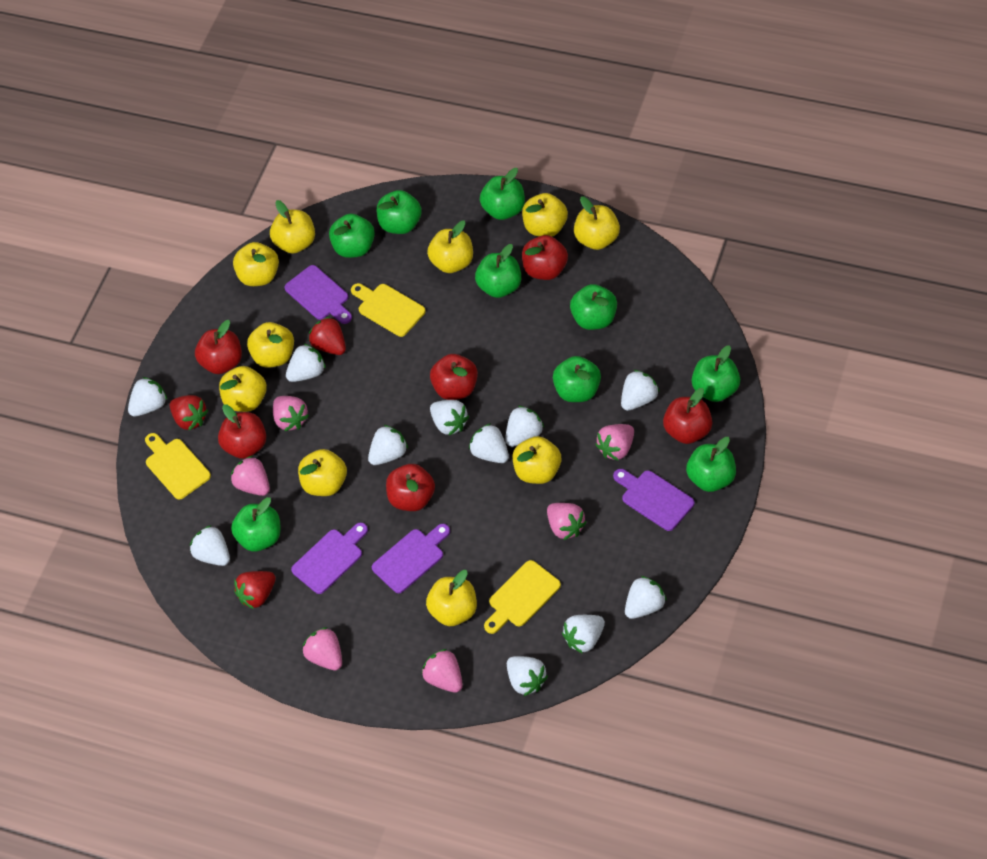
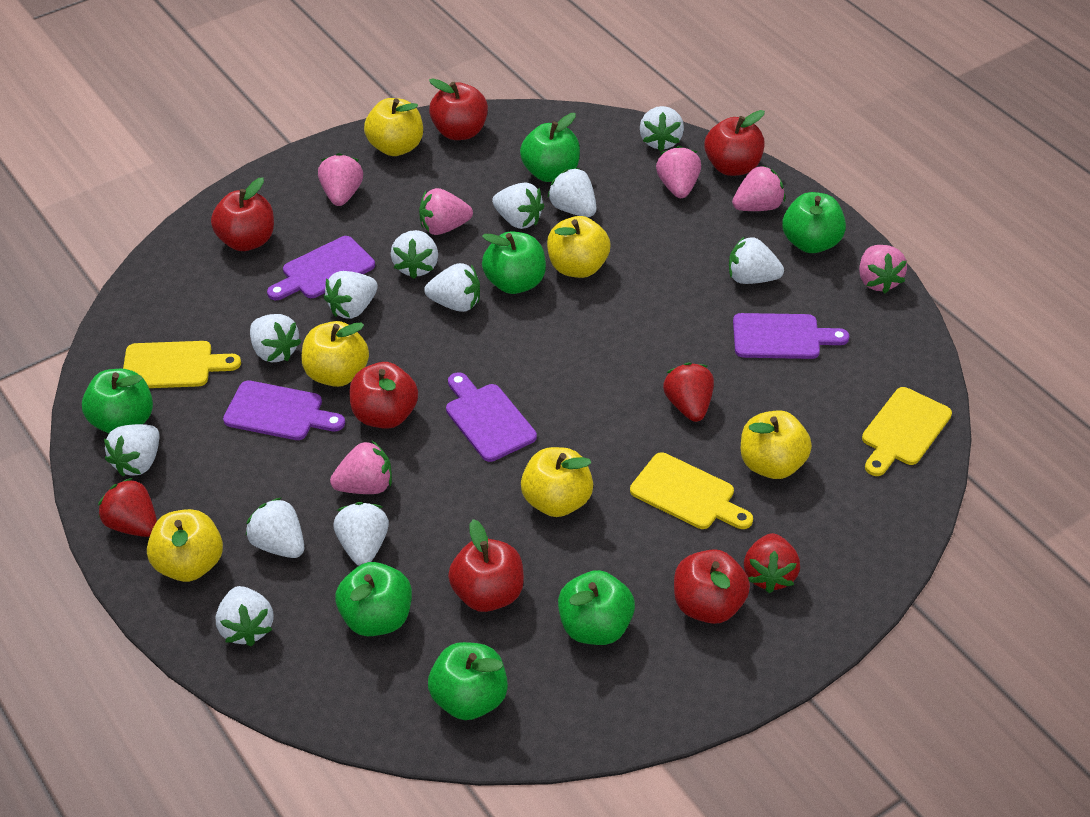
green apple: 9 -> 7
white strawberry: 11 -> 12
yellow apple: 10 -> 6

